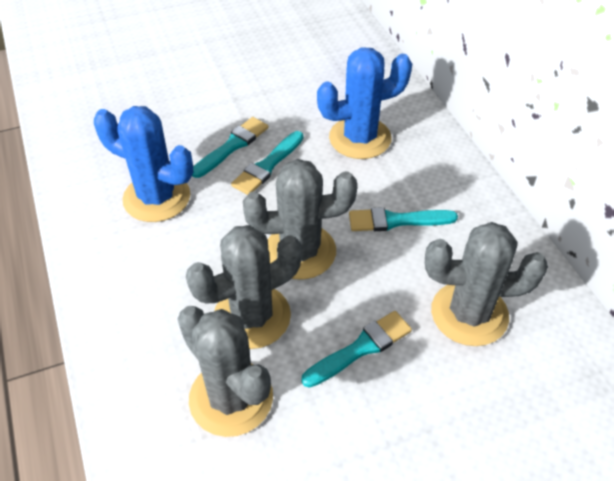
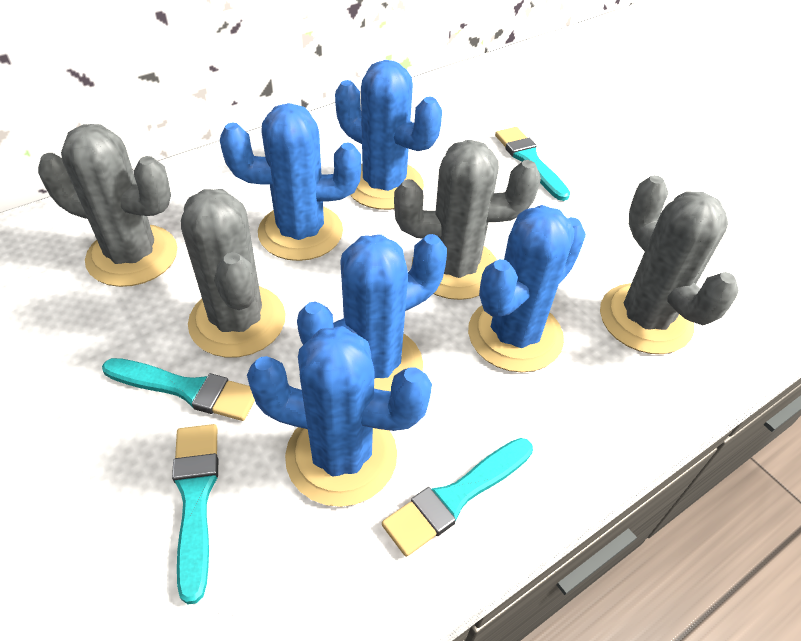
blue cactus: 2 -> 5

